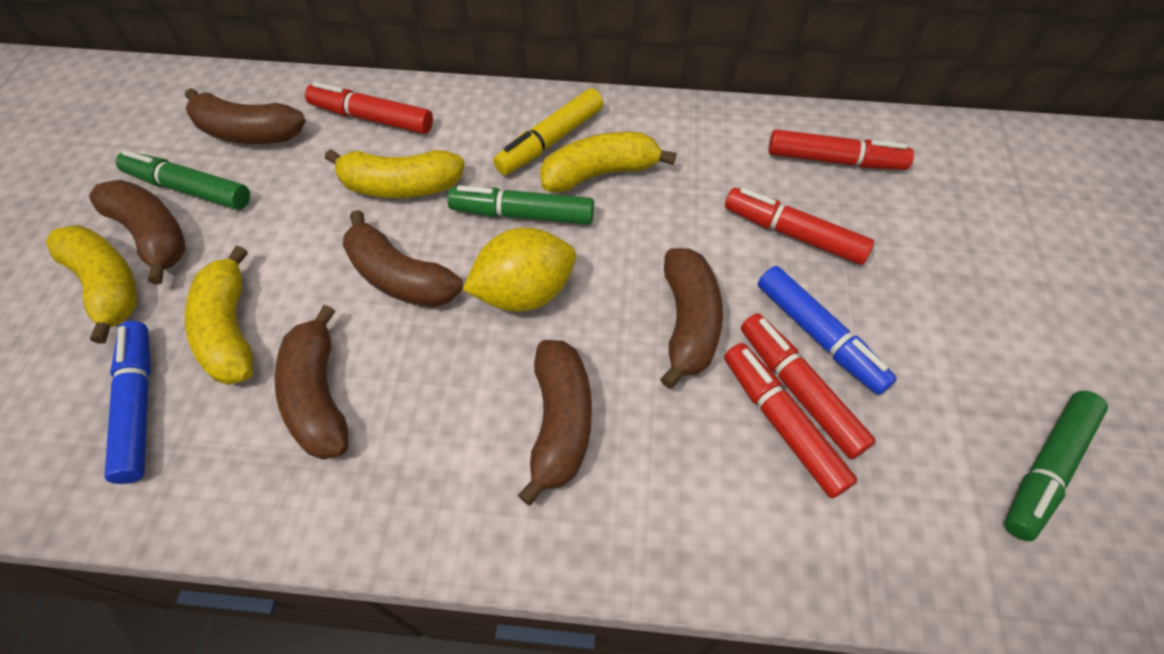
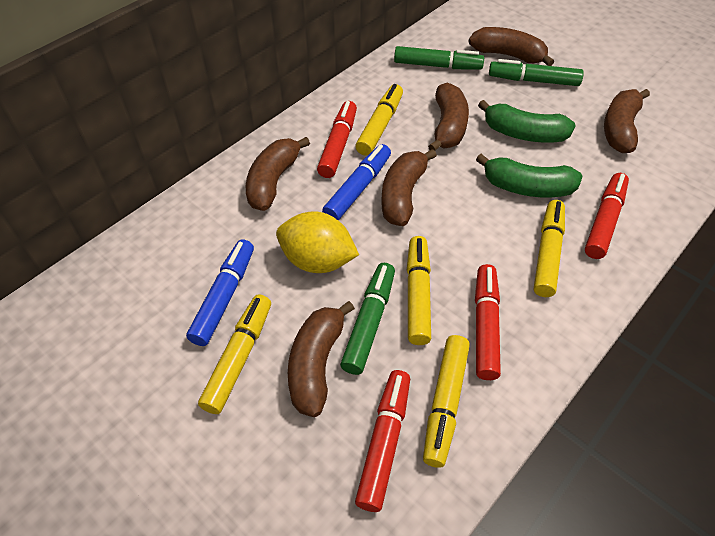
green banana: 0 -> 2
red marker: 5 -> 4
yellow banana: 4 -> 0
yellow marker: 1 -> 5

